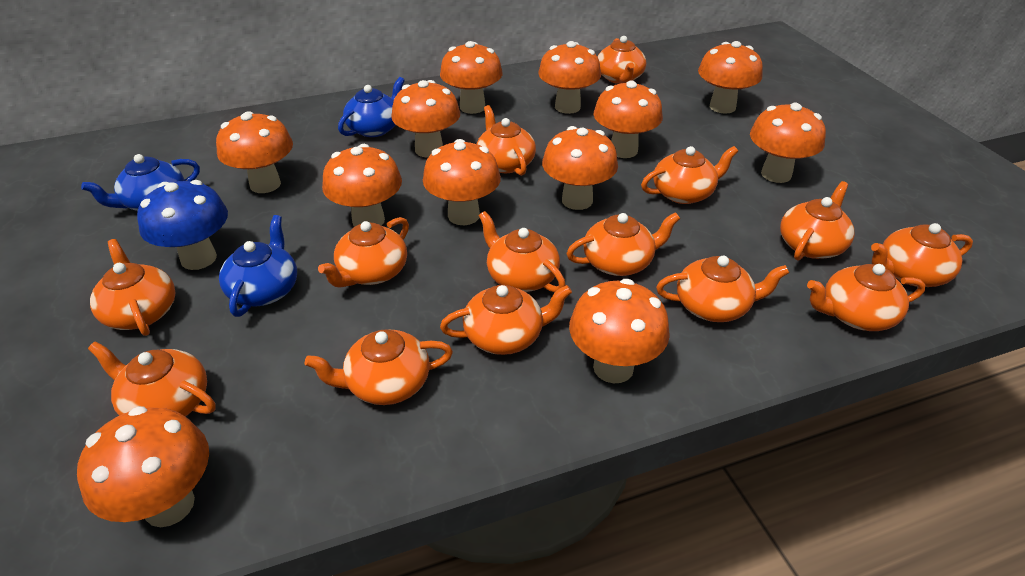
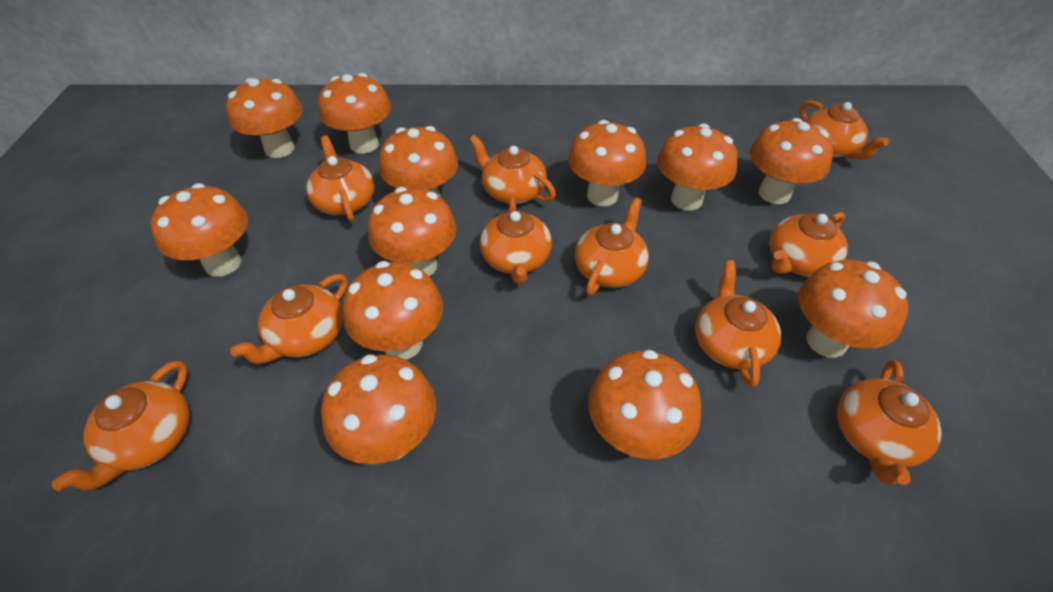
blue mushroom: 1 -> 0
blue teapot: 3 -> 0
orange teapot: 14 -> 10

